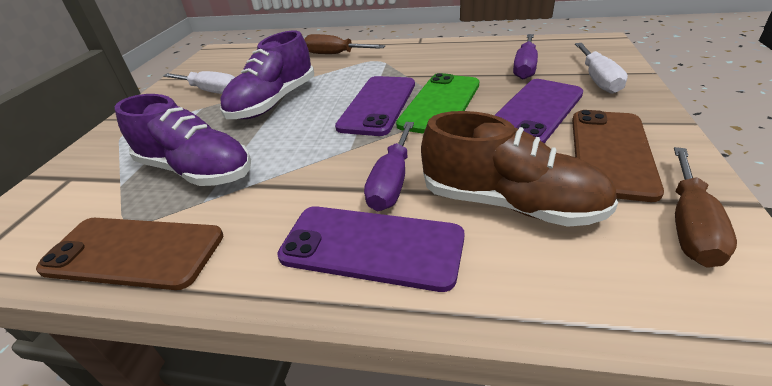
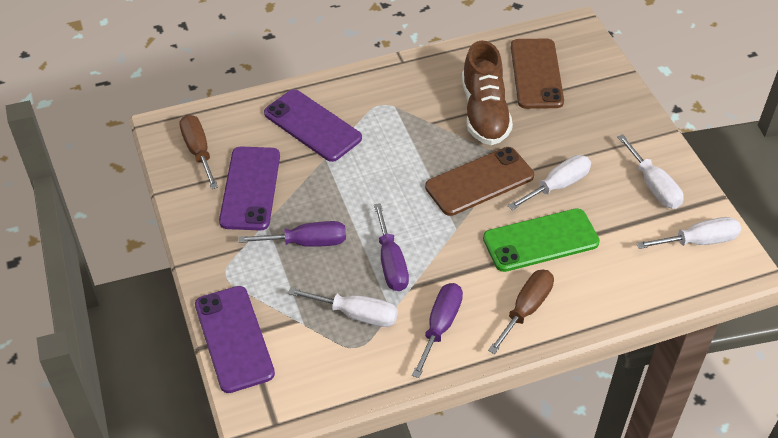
purple screwdriver: 2 -> 3
purple shoe: 2 -> 0
white screwdriver: 2 -> 4

